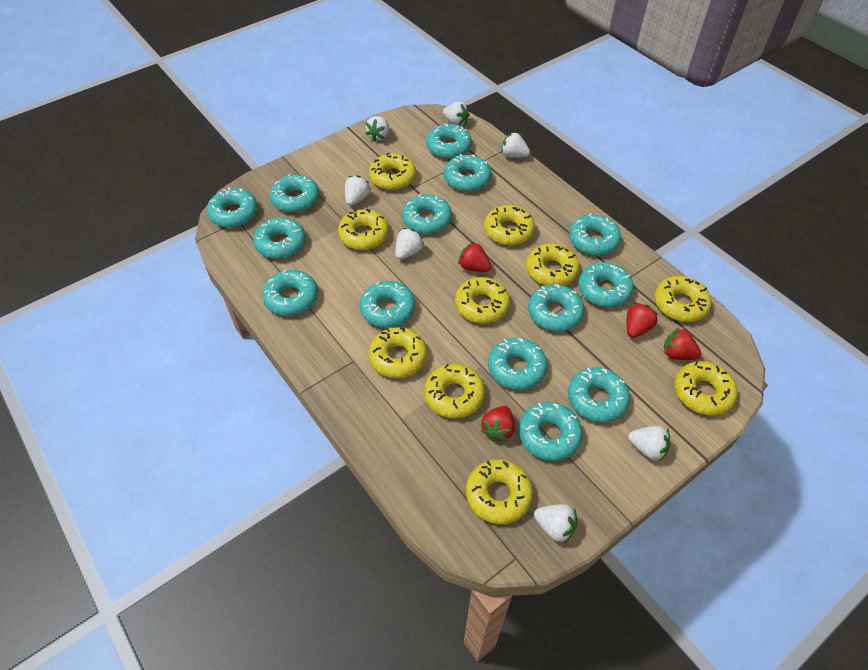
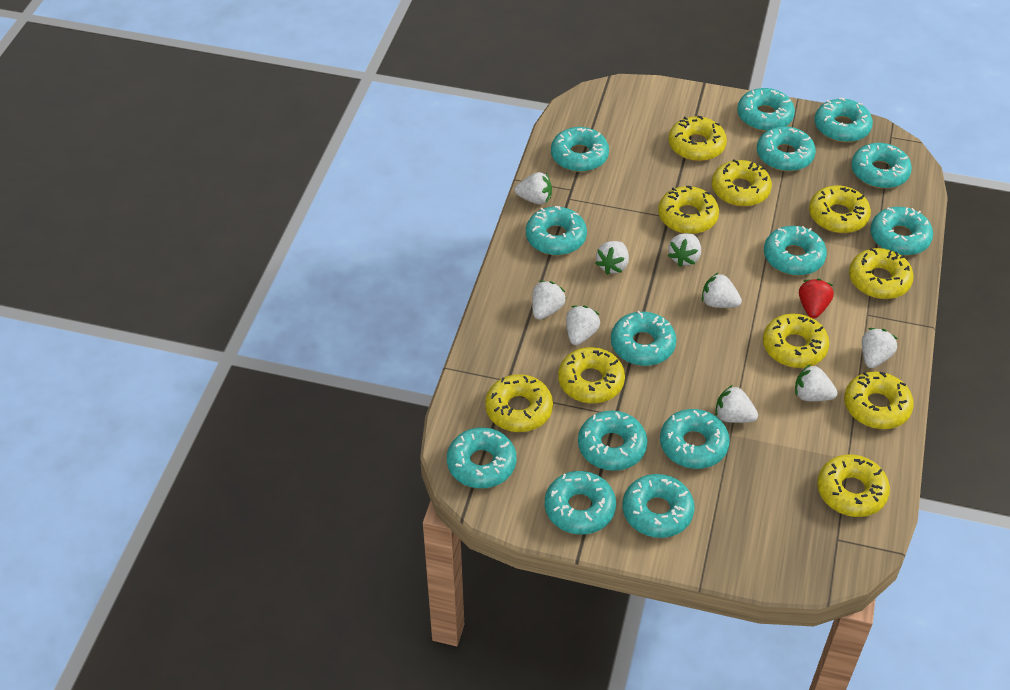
red strawberry: 4 -> 1
white strawberry: 7 -> 9

